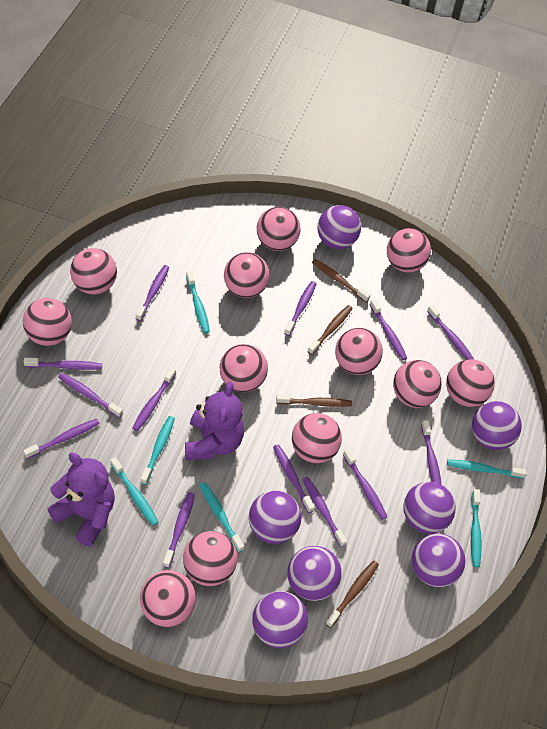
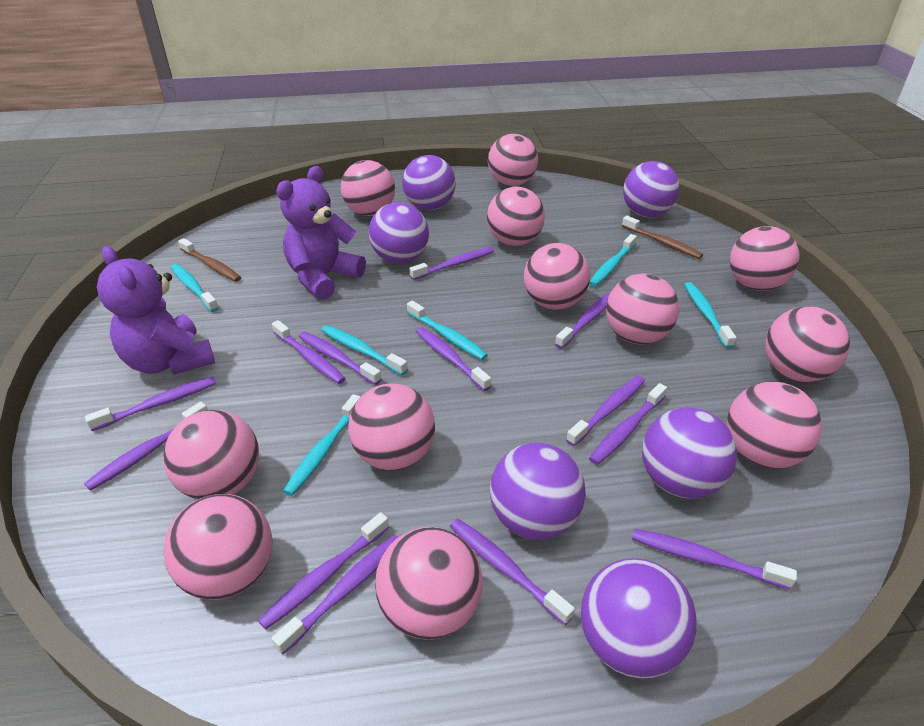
brown toothbrush: 4 -> 2
purple ball: 7 -> 6

